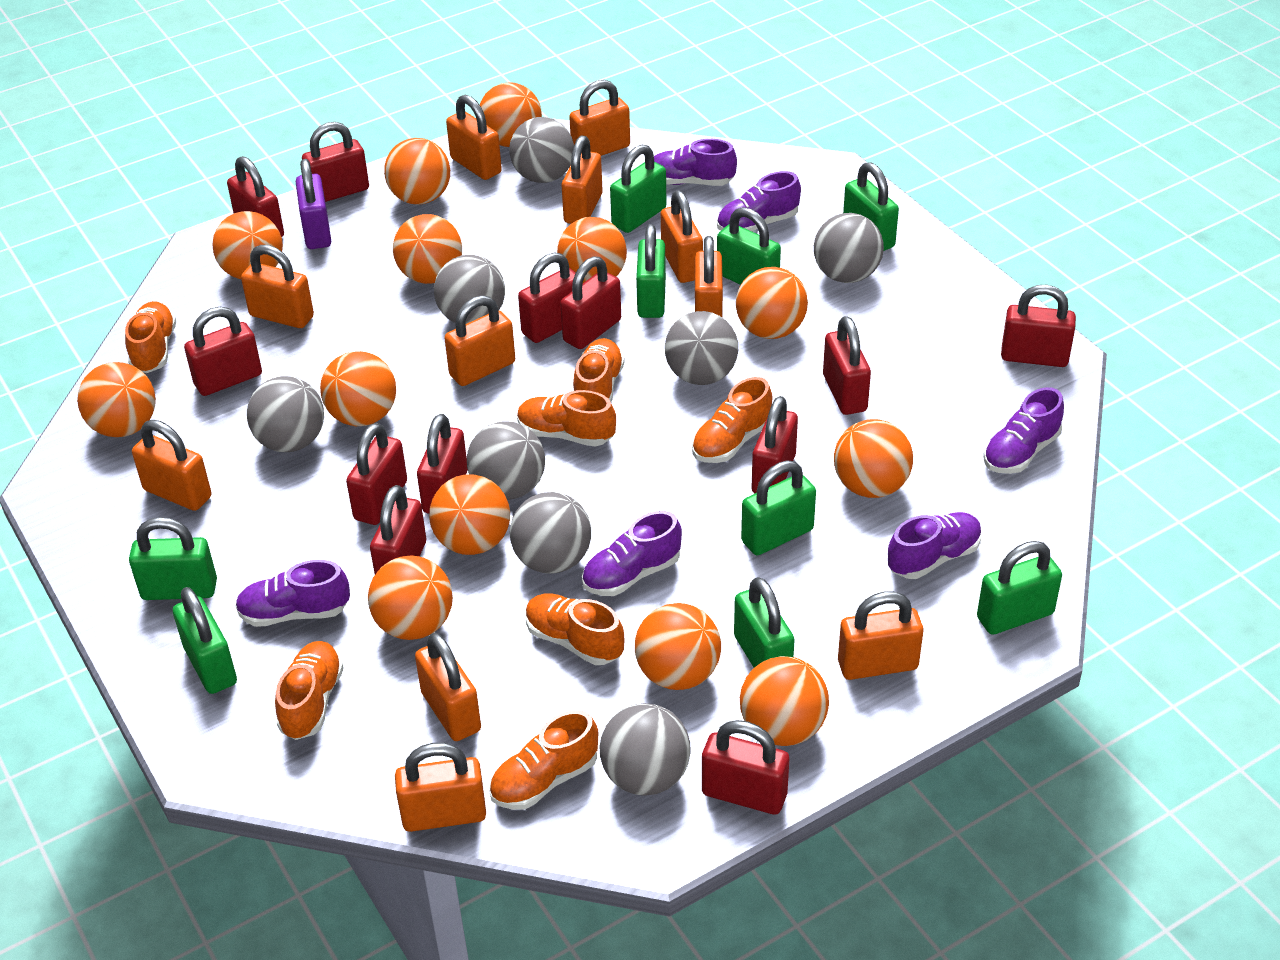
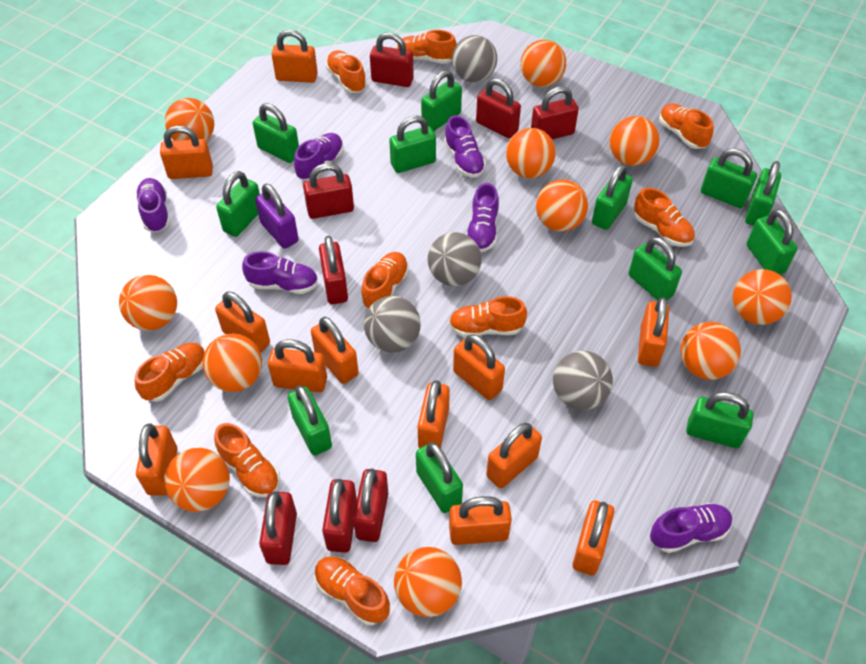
green padlock: 9 -> 12
grey ball: 8 -> 4
orange ball: 13 -> 11
orange padlock: 11 -> 12
orange shoe: 7 -> 9
red padlock: 12 -> 8

